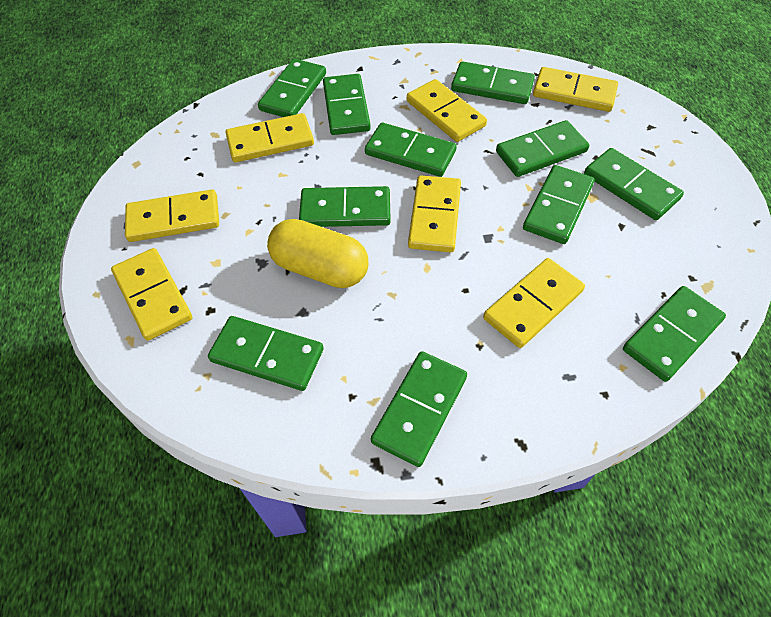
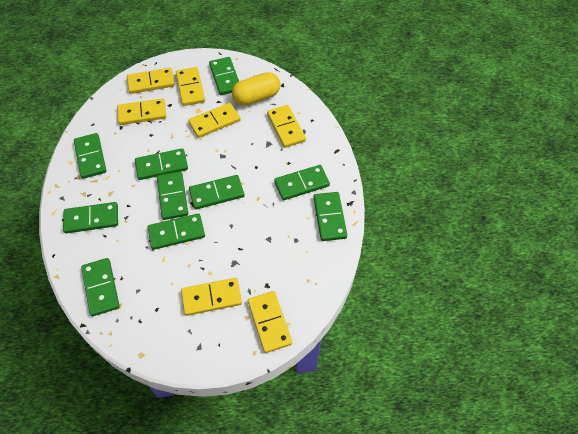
green domino: 11 -> 10

